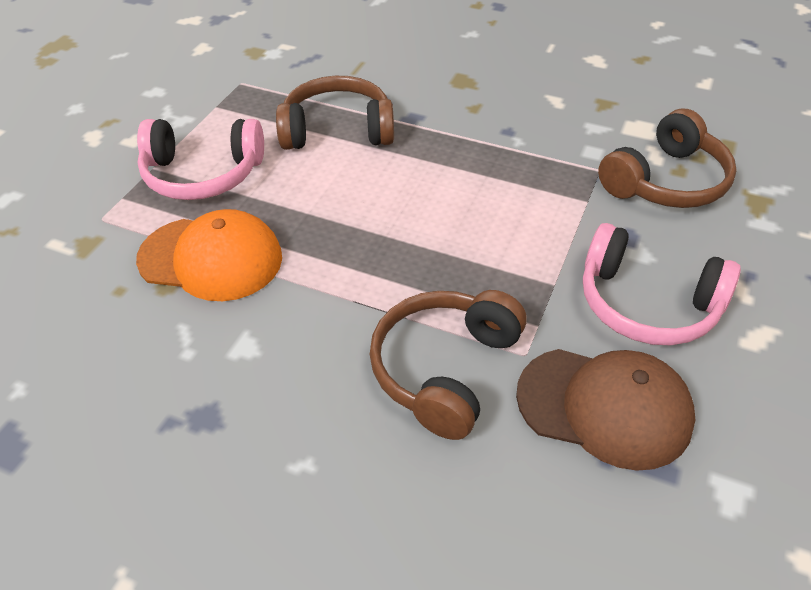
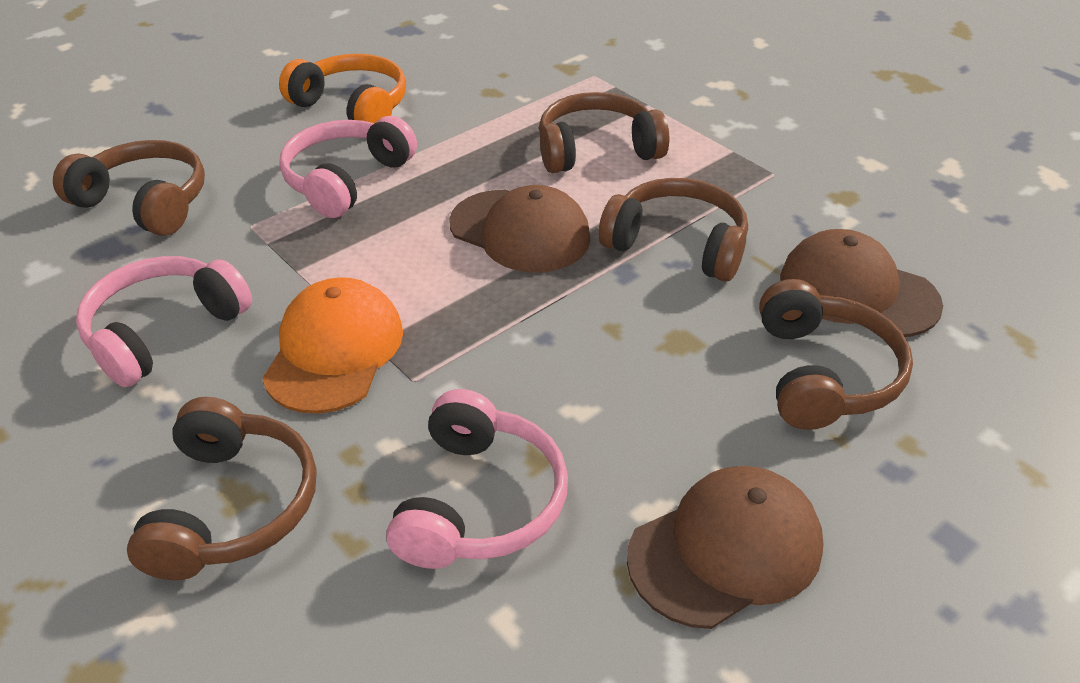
brown cap: 1 -> 3
brown headphones: 3 -> 5
orange headphones: 0 -> 1
pink headphones: 2 -> 3

